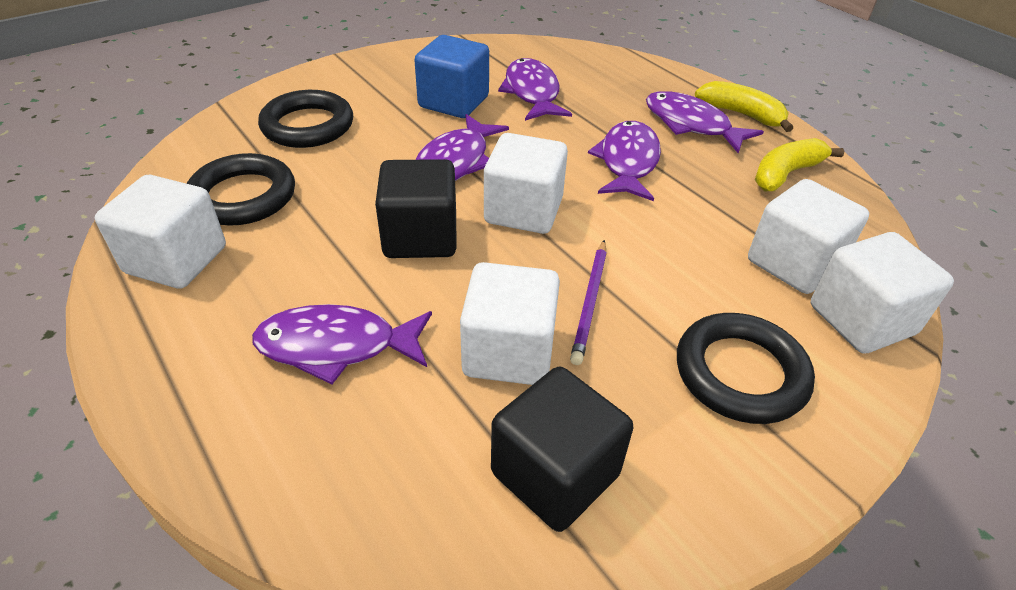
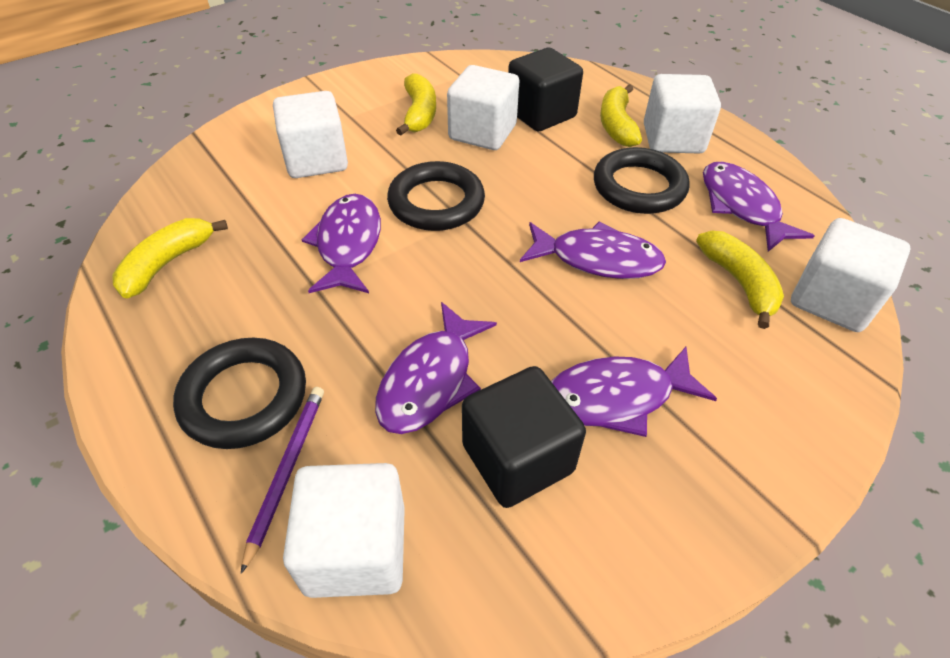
blue cube: 1 -> 0
yellow banana: 2 -> 4

